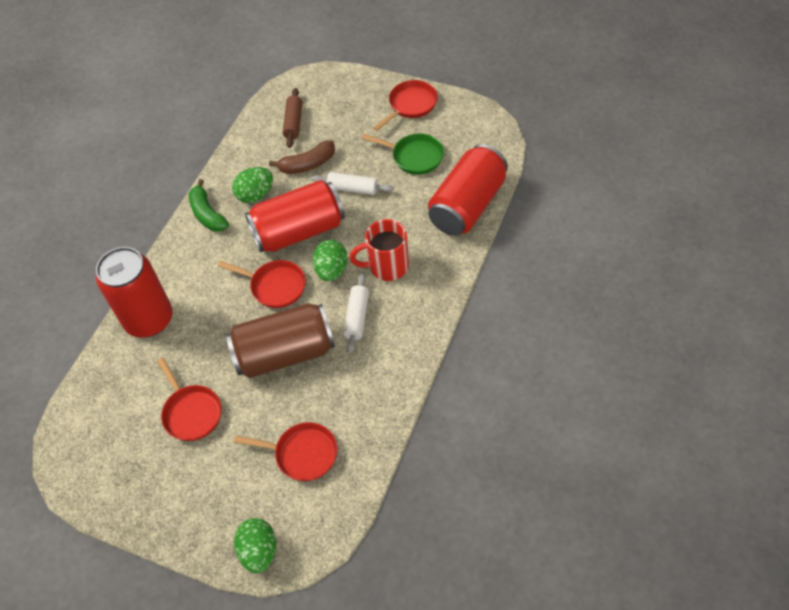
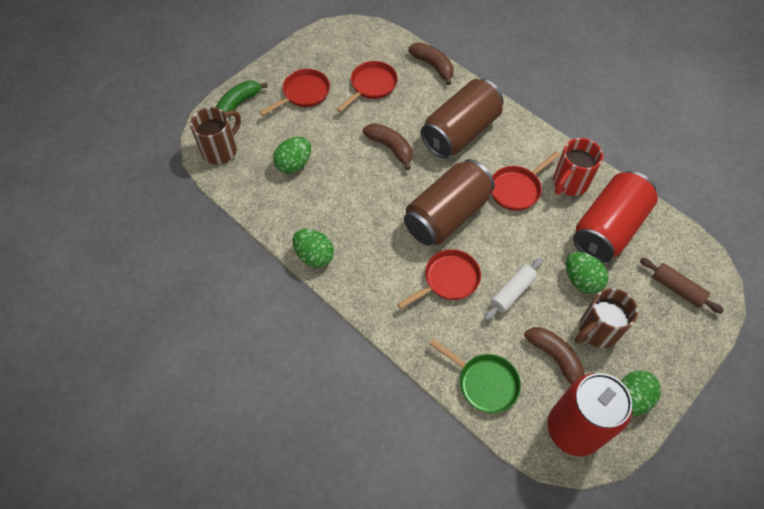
brown banana: 1 -> 3
brown can: 1 -> 2
brown mug: 0 -> 2
green egg: 3 -> 4
red can: 3 -> 2
white rolling pin: 2 -> 1

